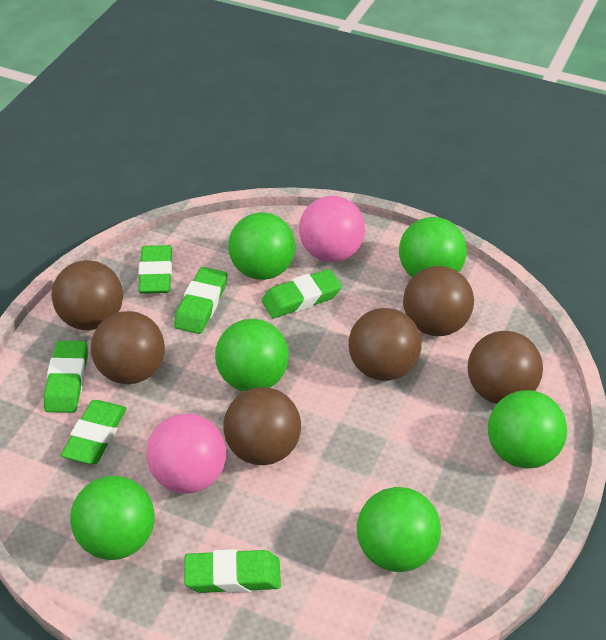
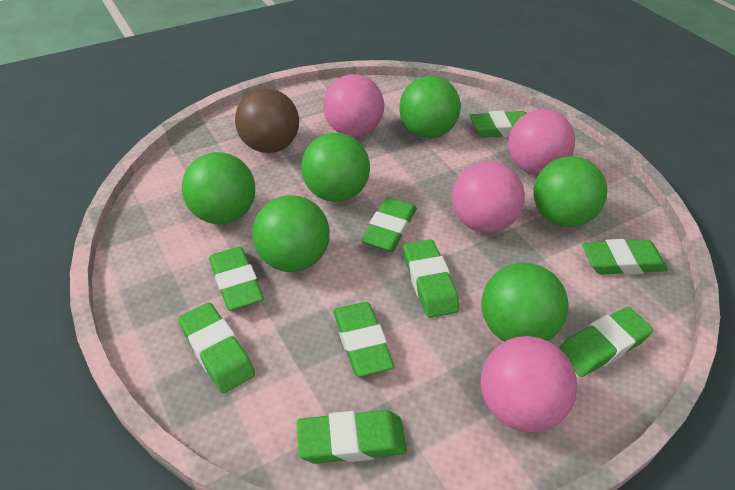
brown ball: 6 -> 1
green eraser: 6 -> 9
pink ball: 2 -> 4

